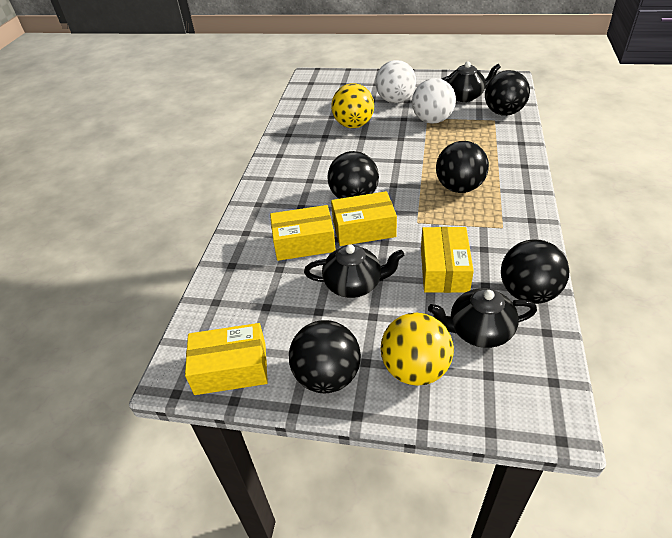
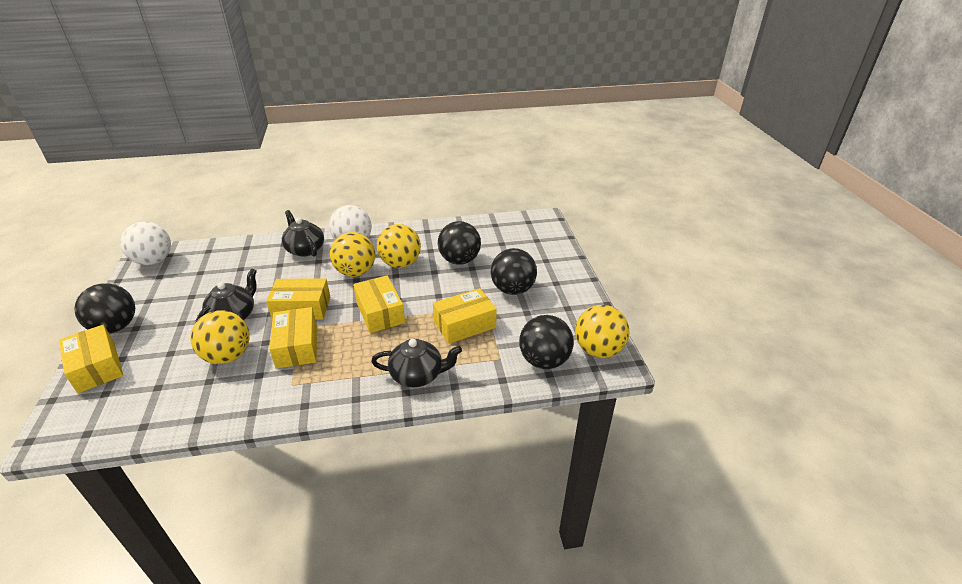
black ball: 5 -> 4
yellow ball: 2 -> 4
yellow box: 4 -> 5

